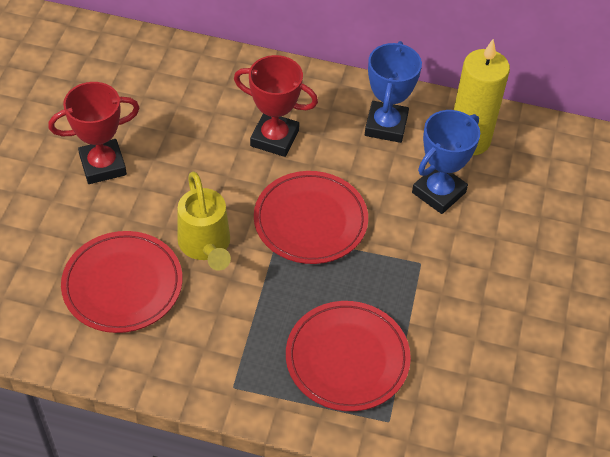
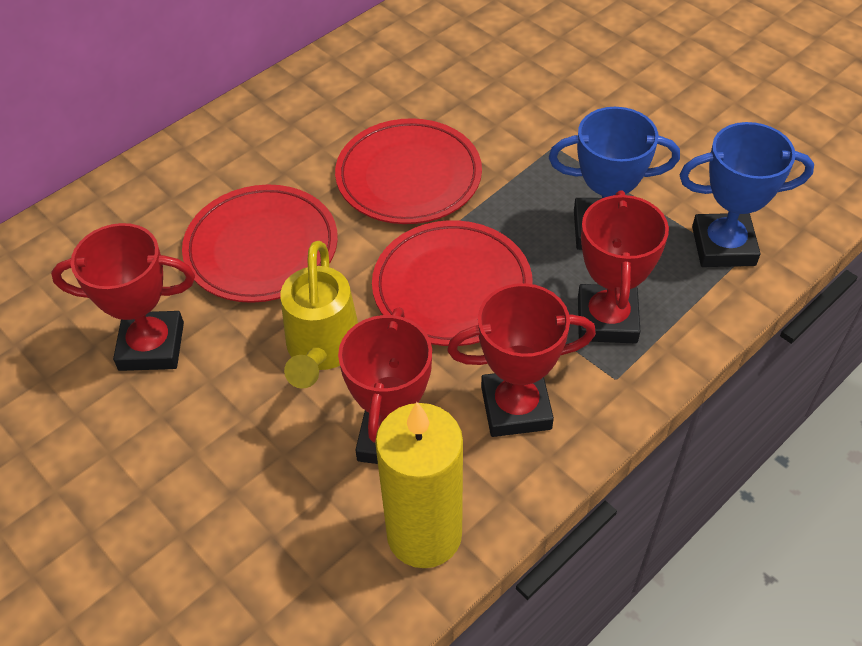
red trophy: 2 -> 4

